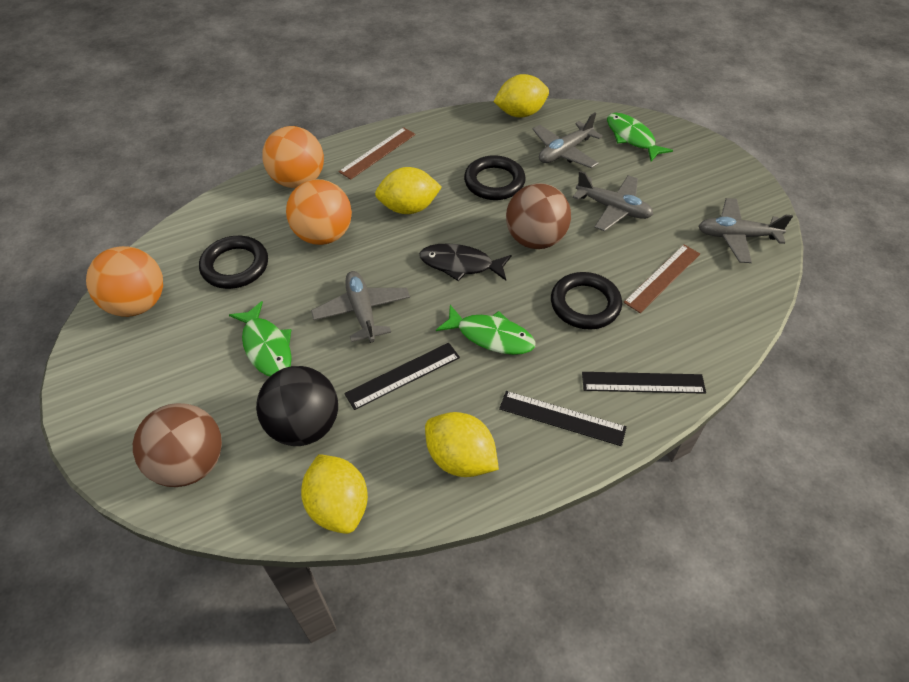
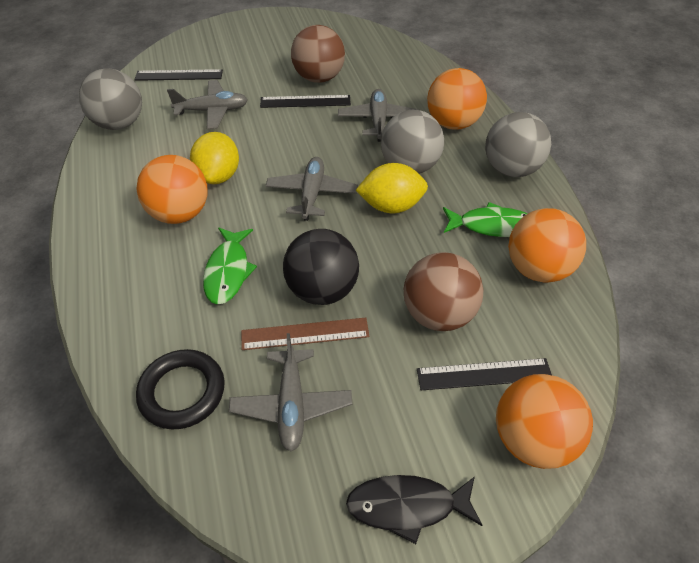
black ring: 3 -> 1
brown ruler: 2 -> 1
green fish: 3 -> 2
grey ball: 0 -> 3
orange ball: 3 -> 4
yellow lemon: 4 -> 2

